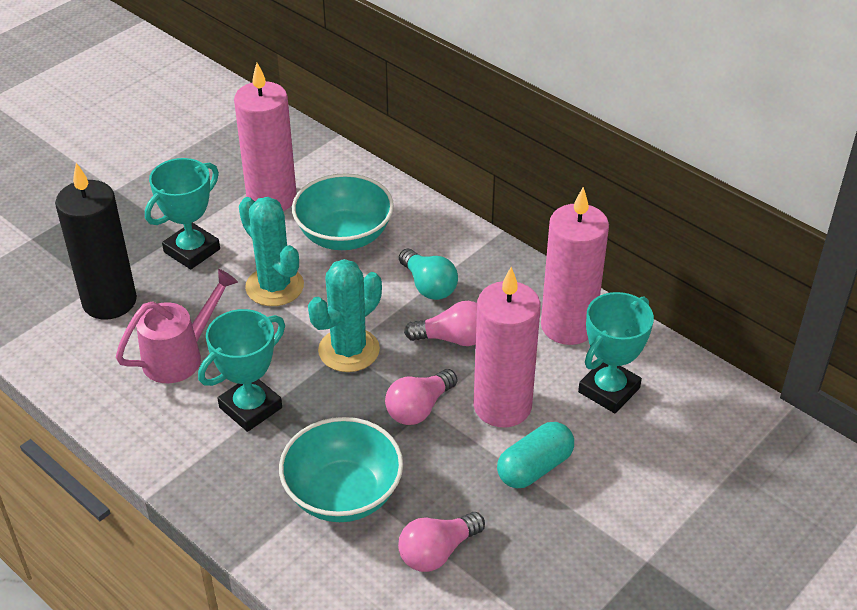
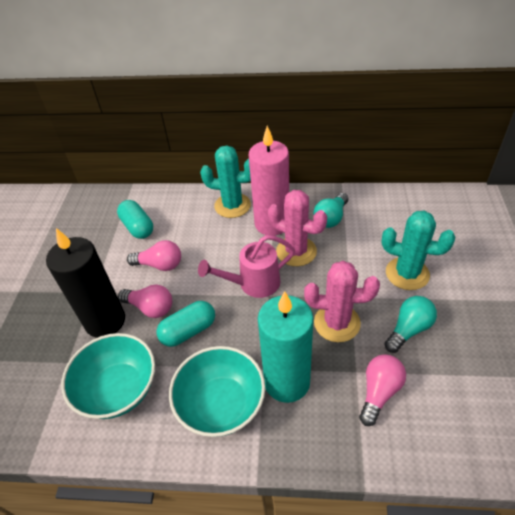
pink cactus: 0 -> 2
pink candle: 3 -> 1
turquoise candle: 0 -> 1
turquoise capsule: 1 -> 2
turquoise light bulb: 1 -> 2
turquoise trophy: 3 -> 0

